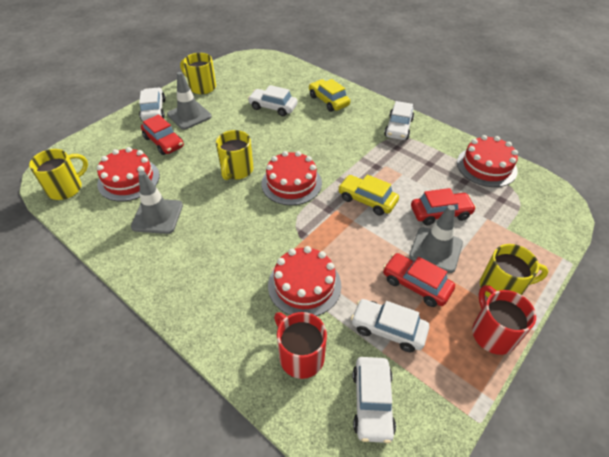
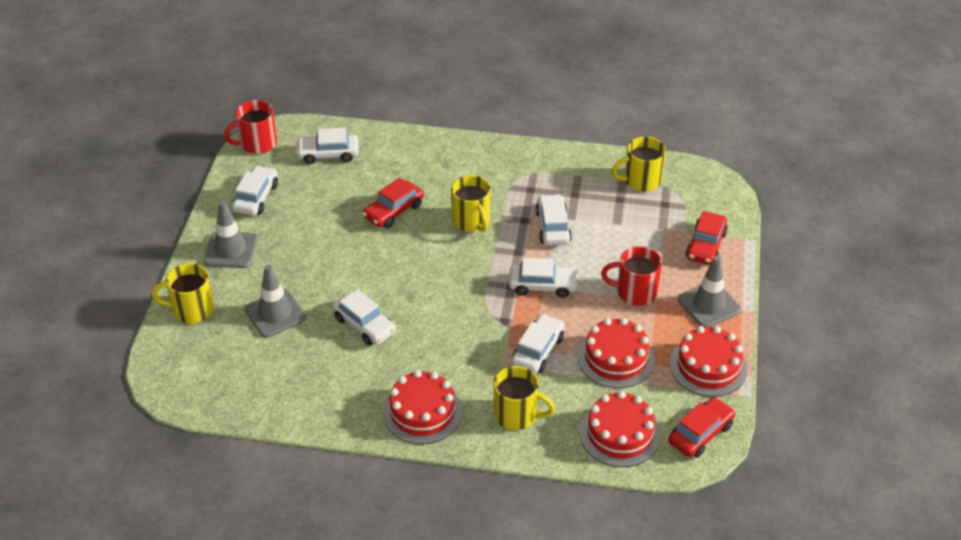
white car: 5 -> 6
yellow car: 2 -> 0

